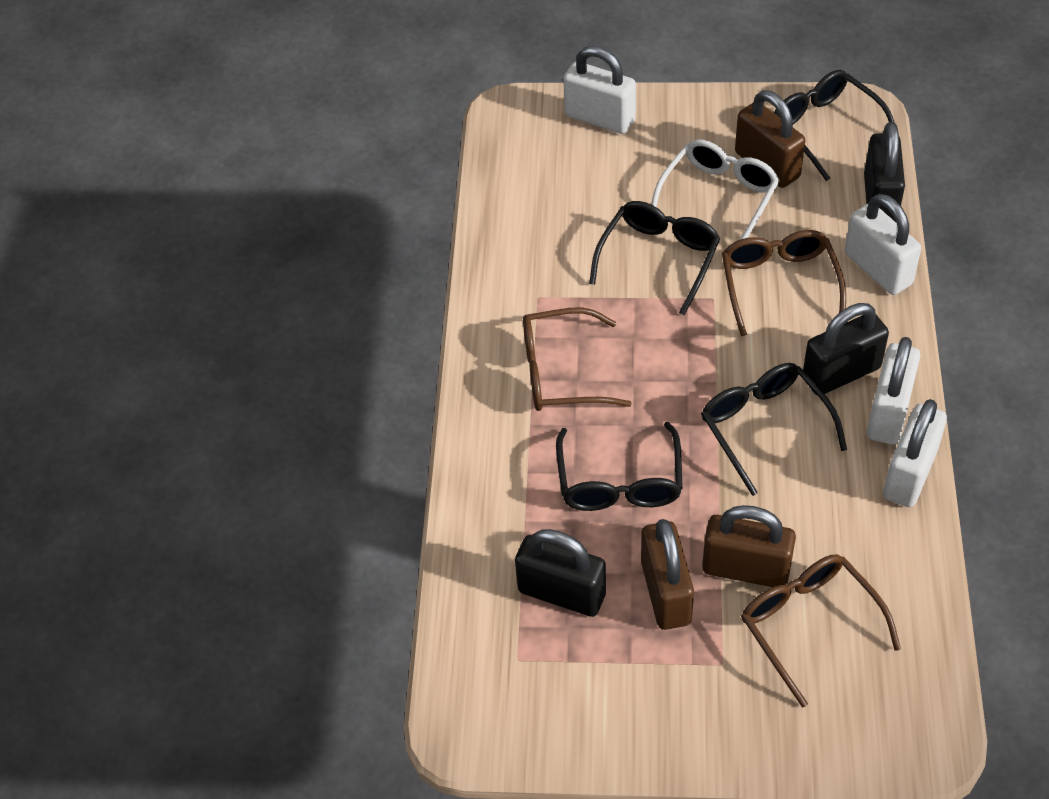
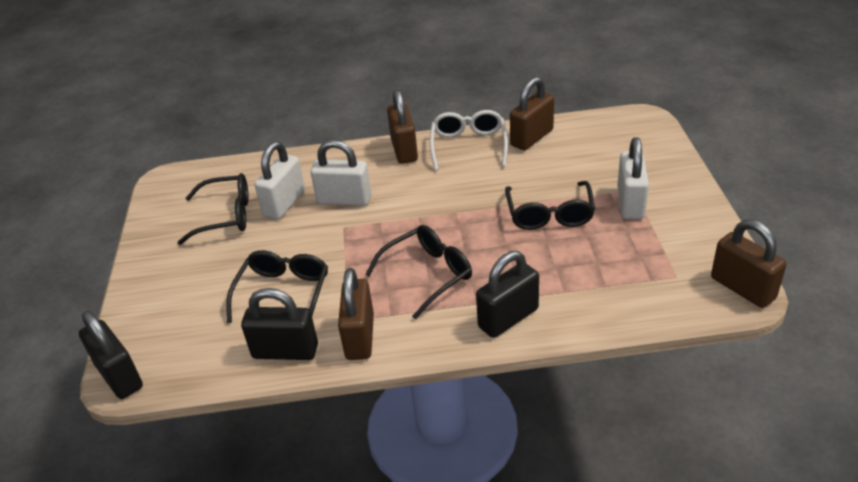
brown glasses: 3 -> 0
brown padlock: 3 -> 4
white padlock: 4 -> 3

